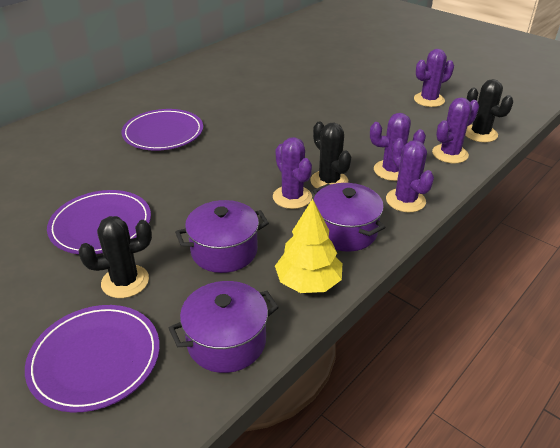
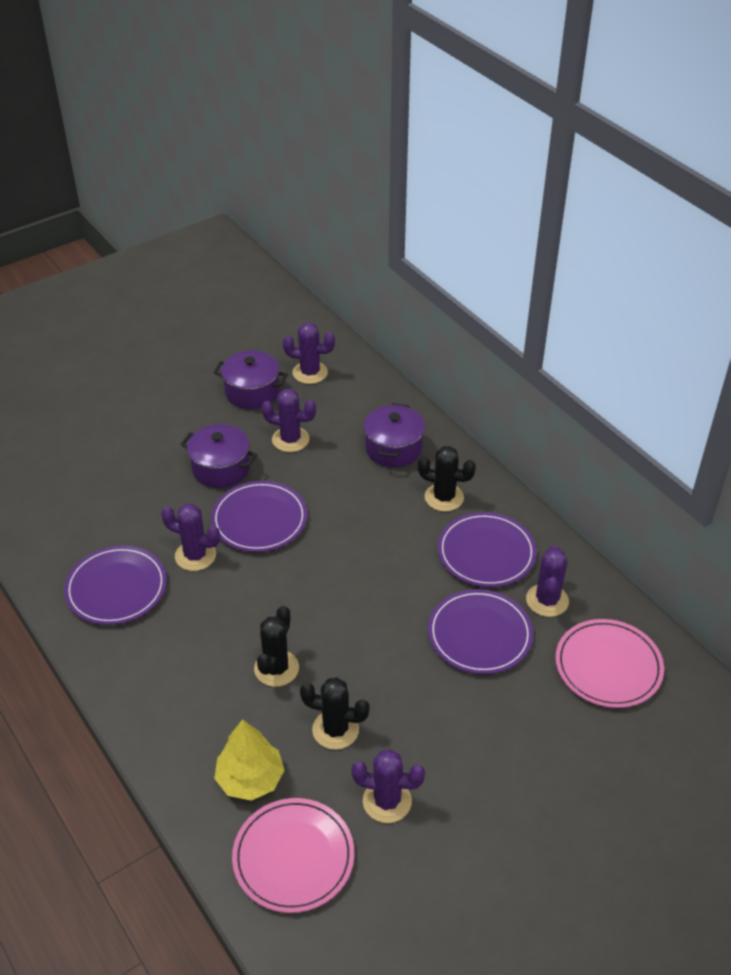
pink plate: 0 -> 2
purple plate: 3 -> 4

